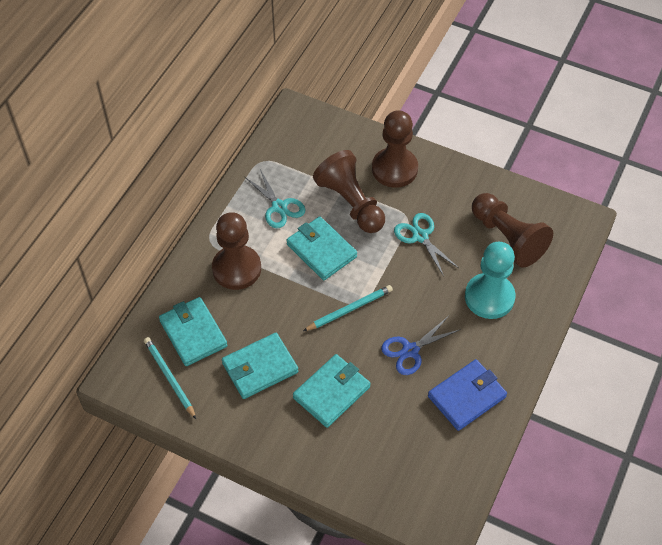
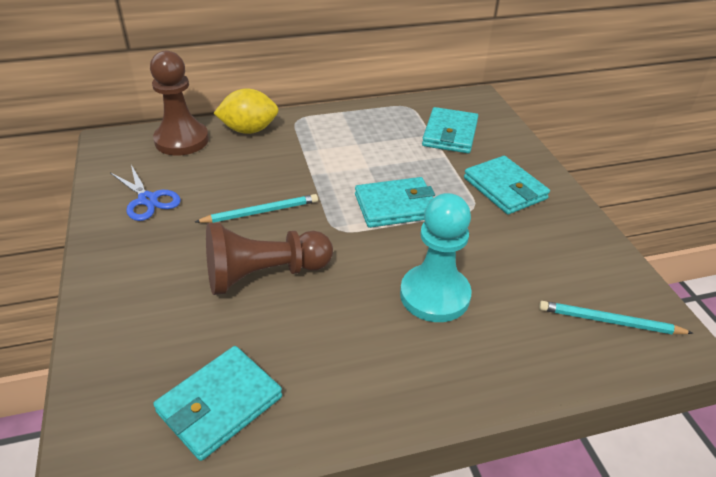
blue wallet: 1 -> 0
brown pawn: 4 -> 2
turquoise scissors: 2 -> 0
yellow lemon: 0 -> 1

